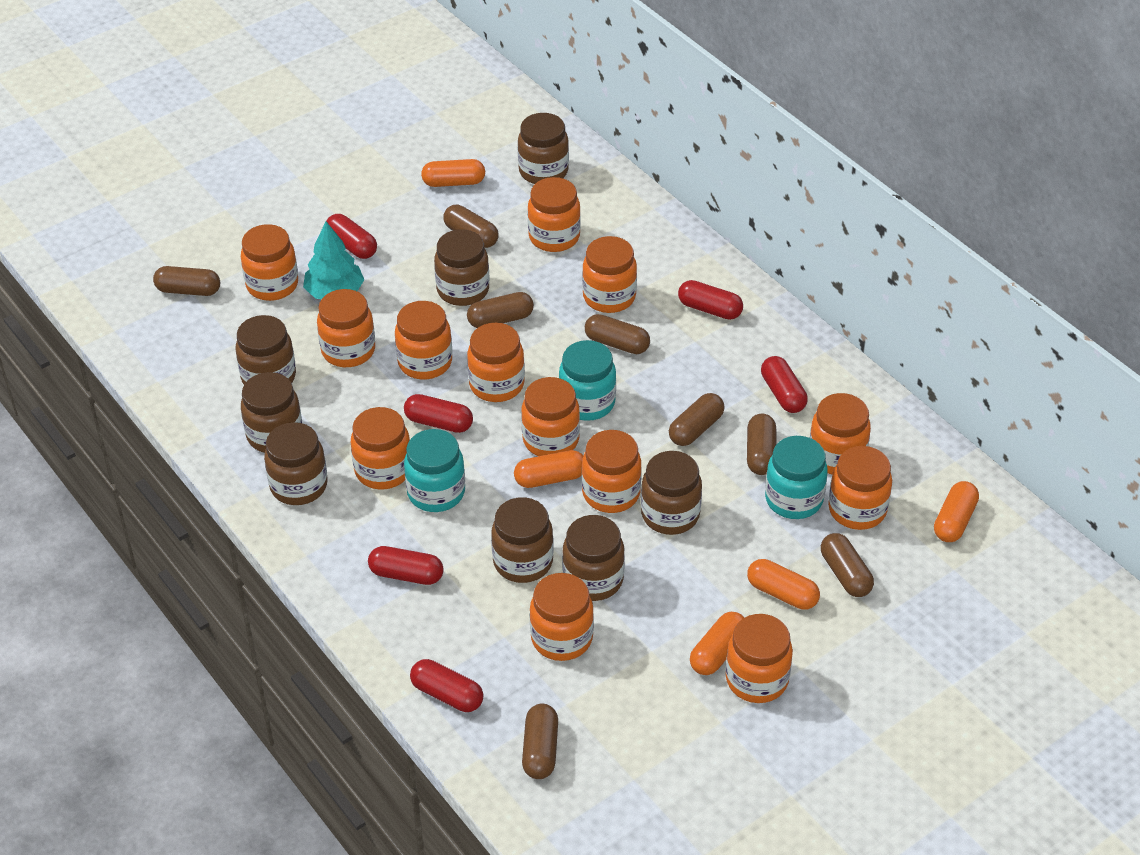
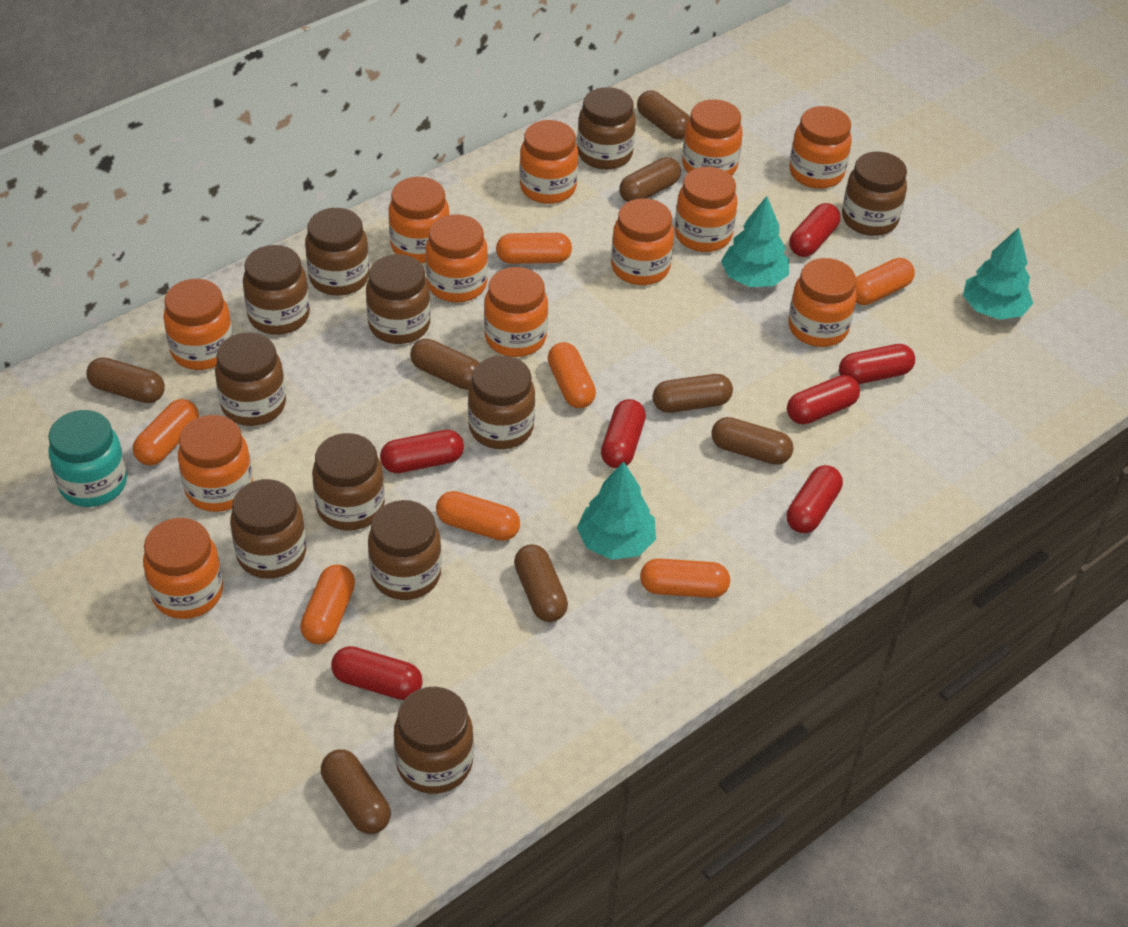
brown jar: 8 -> 11
orange capsule: 5 -> 7
orange jar: 13 -> 12
red capsule: 6 -> 7
turquoise jar: 3 -> 1
turquoise tree: 1 -> 3

